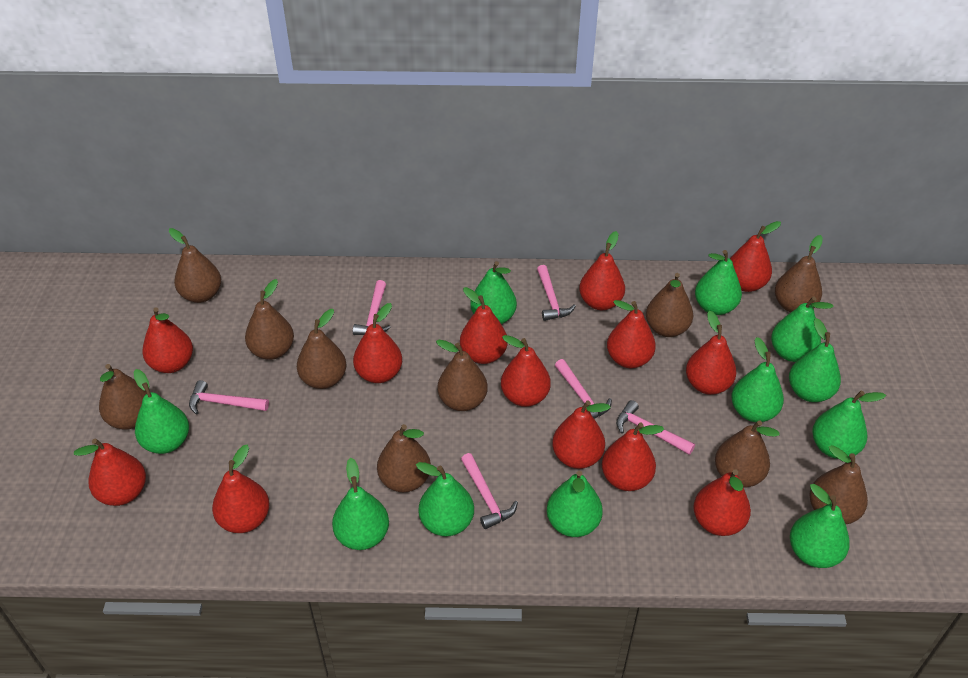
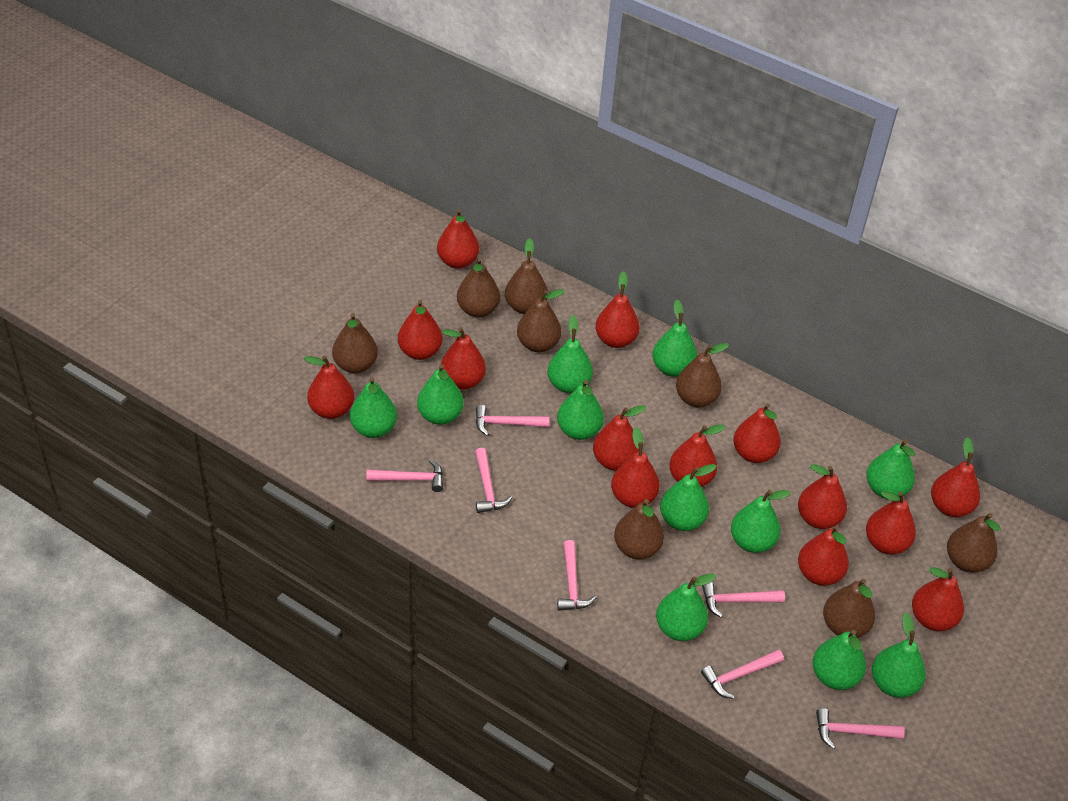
brown pear: 10 -> 8
pink hammer: 6 -> 7
red pear: 13 -> 14

